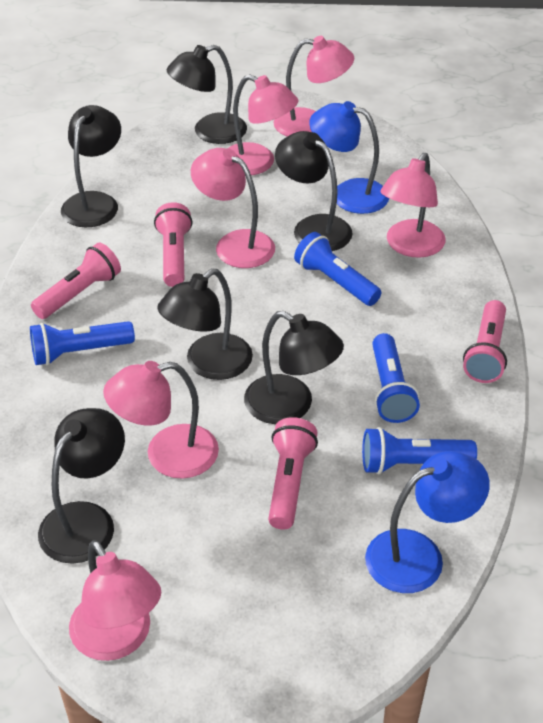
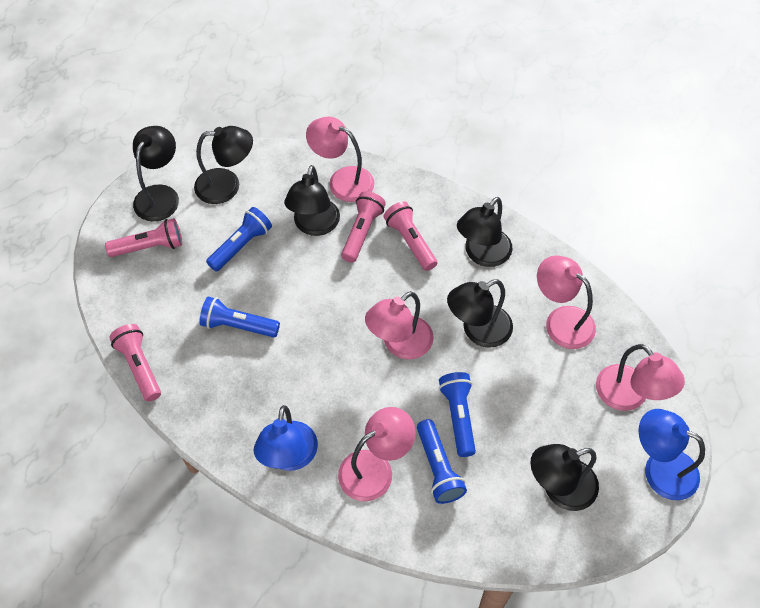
pink lamp: 6 -> 5

